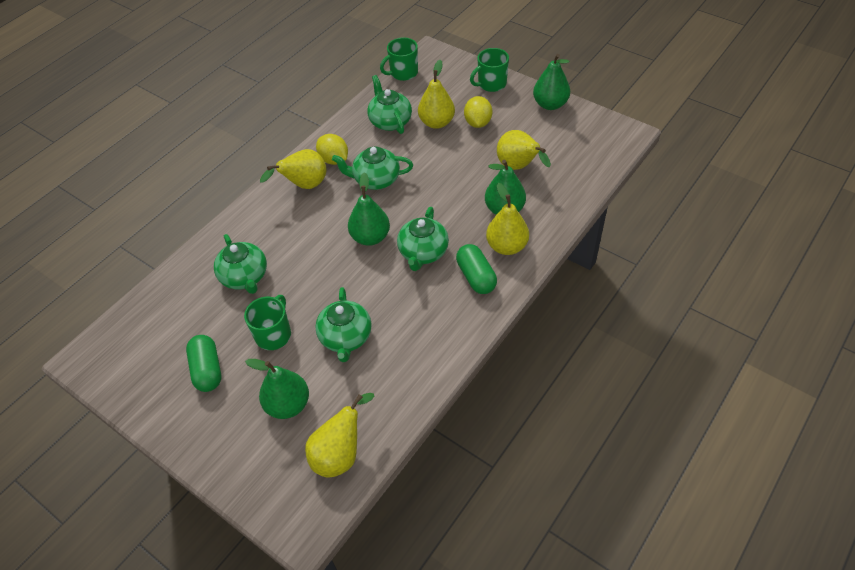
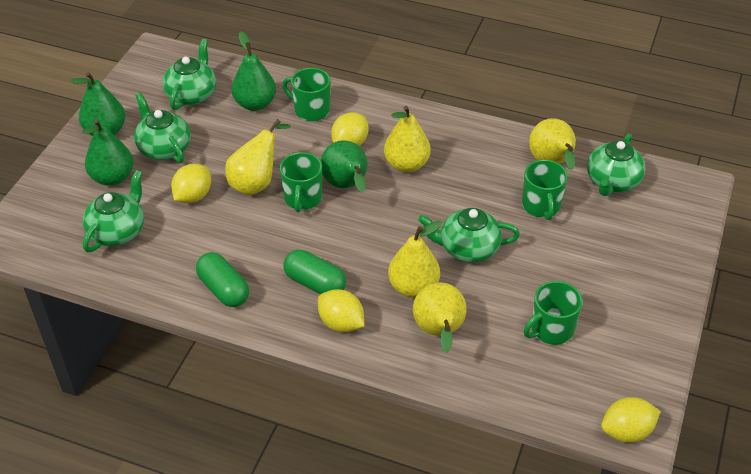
green mug: 3 -> 4
yellow lemon: 2 -> 4

